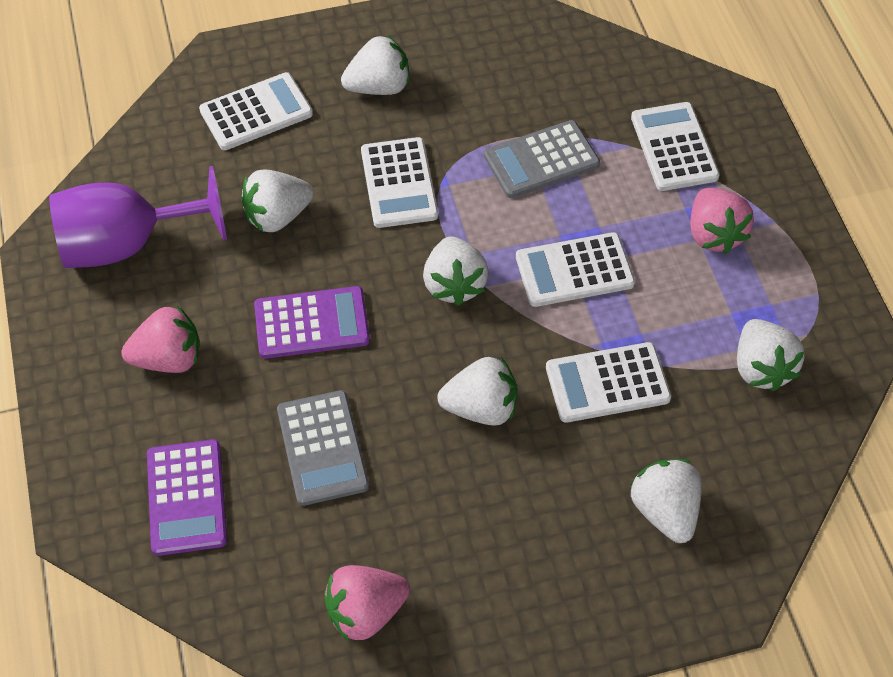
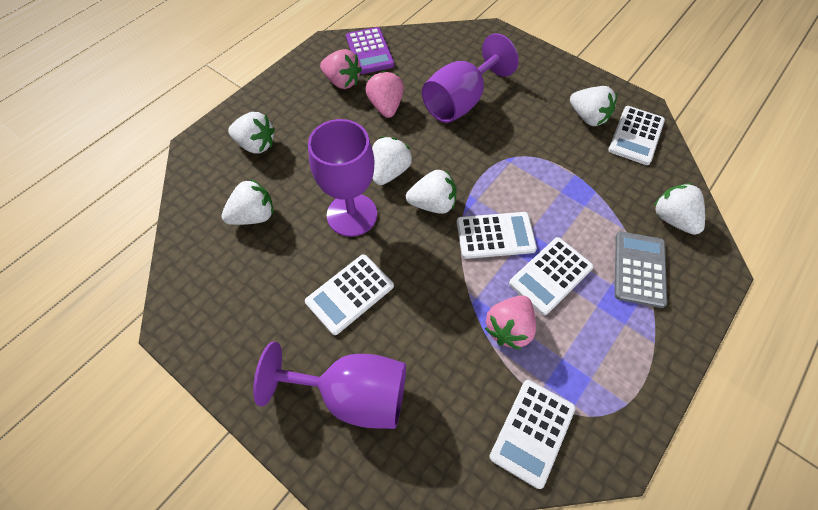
grey calculator: 2 -> 1
purple calculator: 2 -> 1
purple goblet: 1 -> 3

